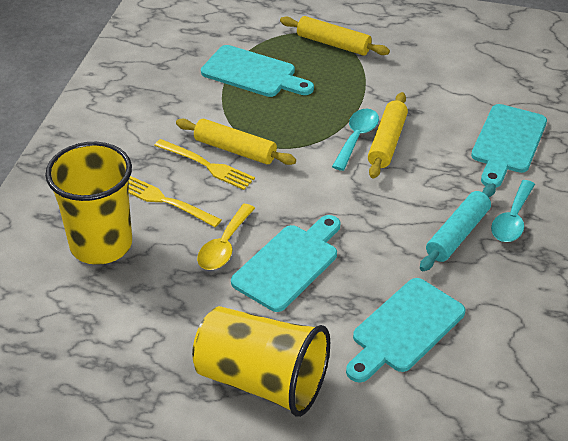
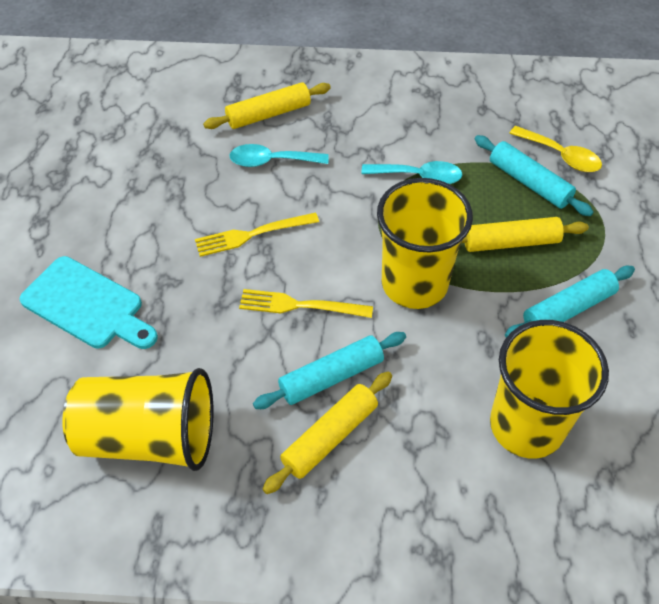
turquoise cutting board: 4 -> 1
turquoise rolling pin: 1 -> 3
yellow cup: 2 -> 3

